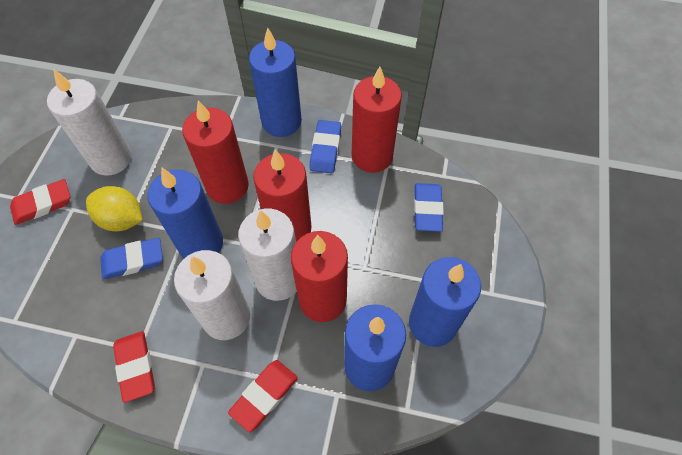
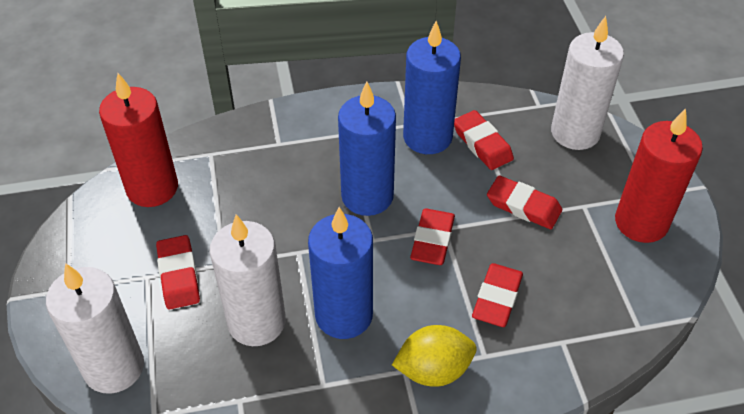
blue candle: 4 -> 3
blue eraser: 3 -> 0
red candle: 4 -> 2
red eraser: 3 -> 5

